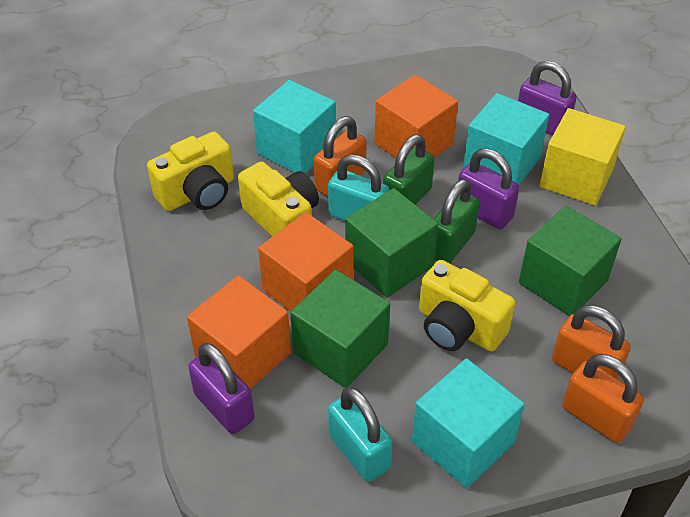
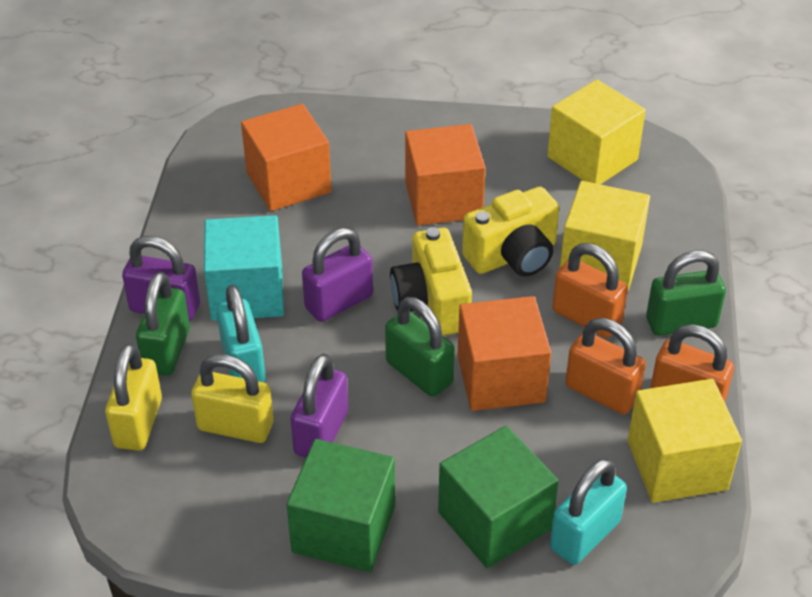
green cube: 3 -> 2
green padlock: 2 -> 3
turquoise cube: 3 -> 1
yellow camera: 3 -> 2
yellow cube: 1 -> 3
yellow padlock: 0 -> 2

